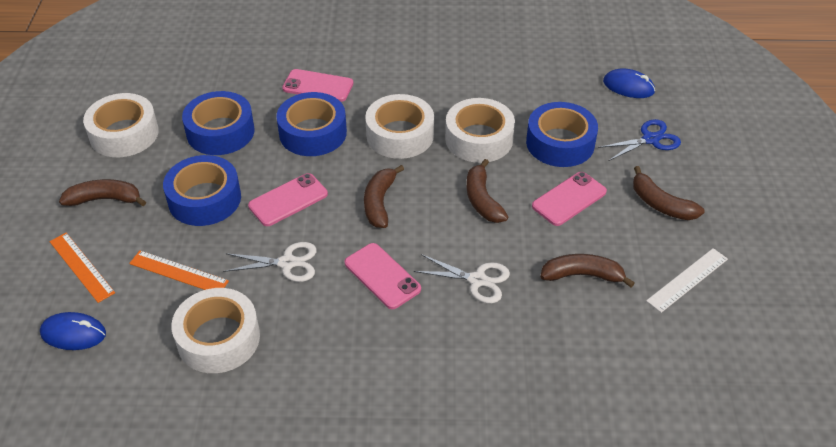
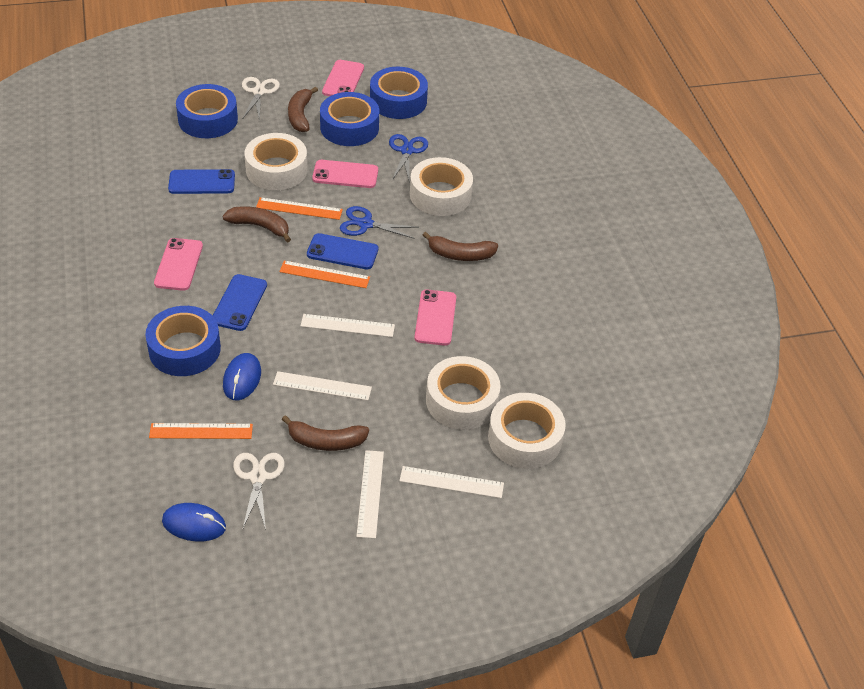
blue phone: 0 -> 3
blue scissors: 1 -> 2
brown banana: 5 -> 4
orange ruler: 2 -> 3
white ruler: 1 -> 4

